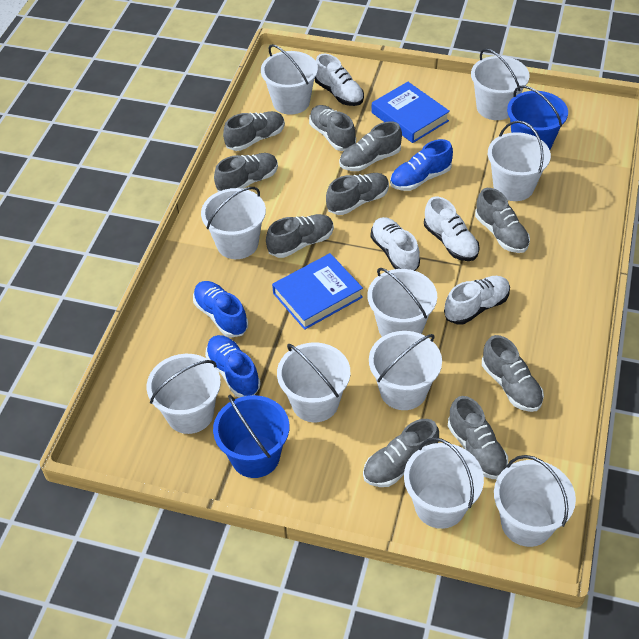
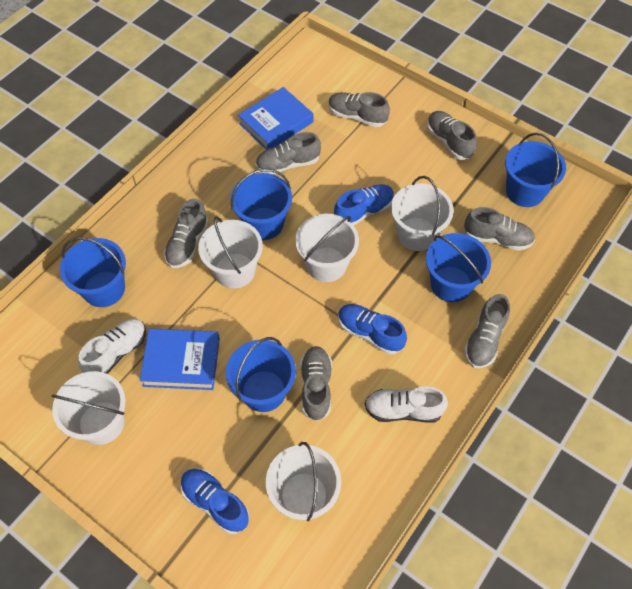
blue bucket: 2 -> 5
grey shoe: 10 -> 7
white bucket: 10 -> 5
white shoe: 4 -> 2

